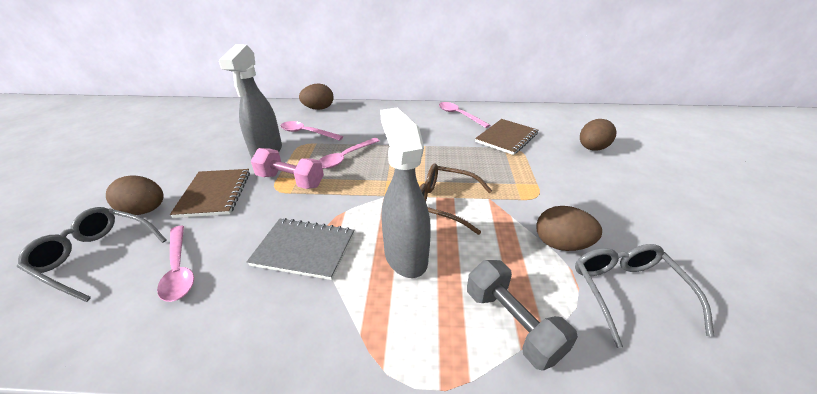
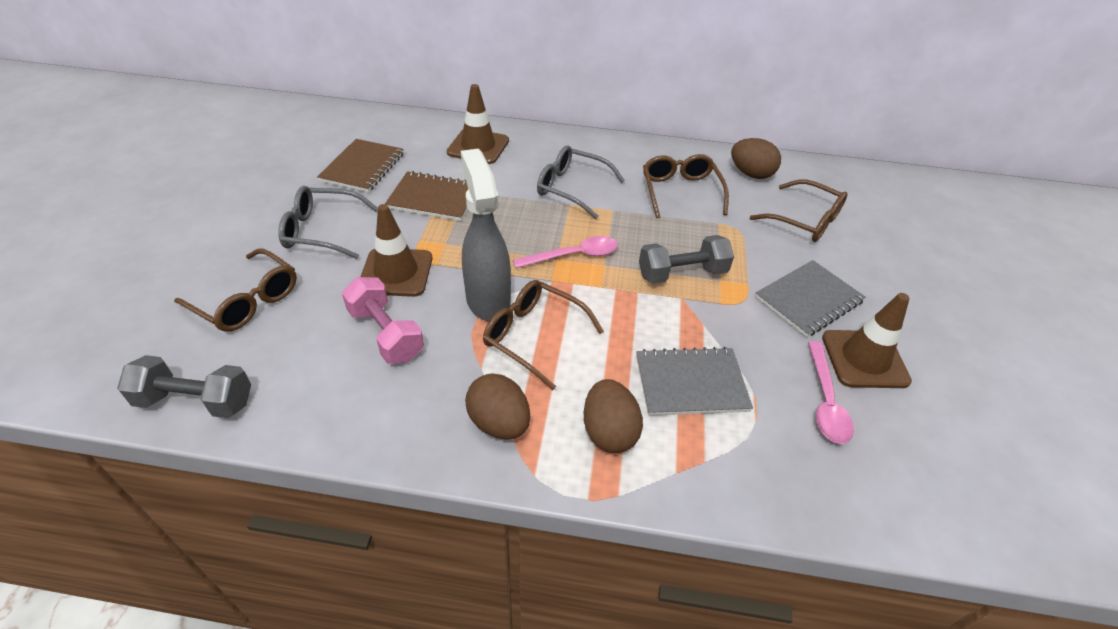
brown egg: 4 -> 3
brown glasses: 1 -> 4
brown traffic cone: 0 -> 3
grey dumbbell: 1 -> 2
grey notebook: 1 -> 2
grey spray bottle: 2 -> 1
pink spoon: 4 -> 2

